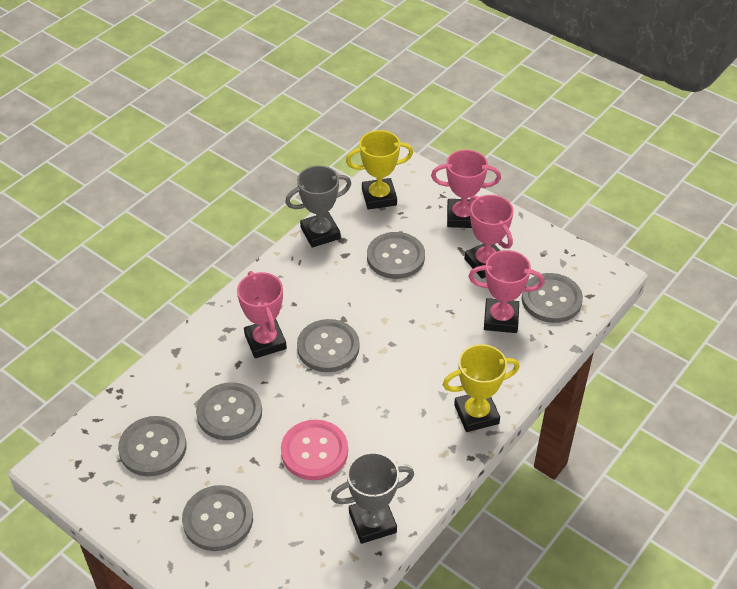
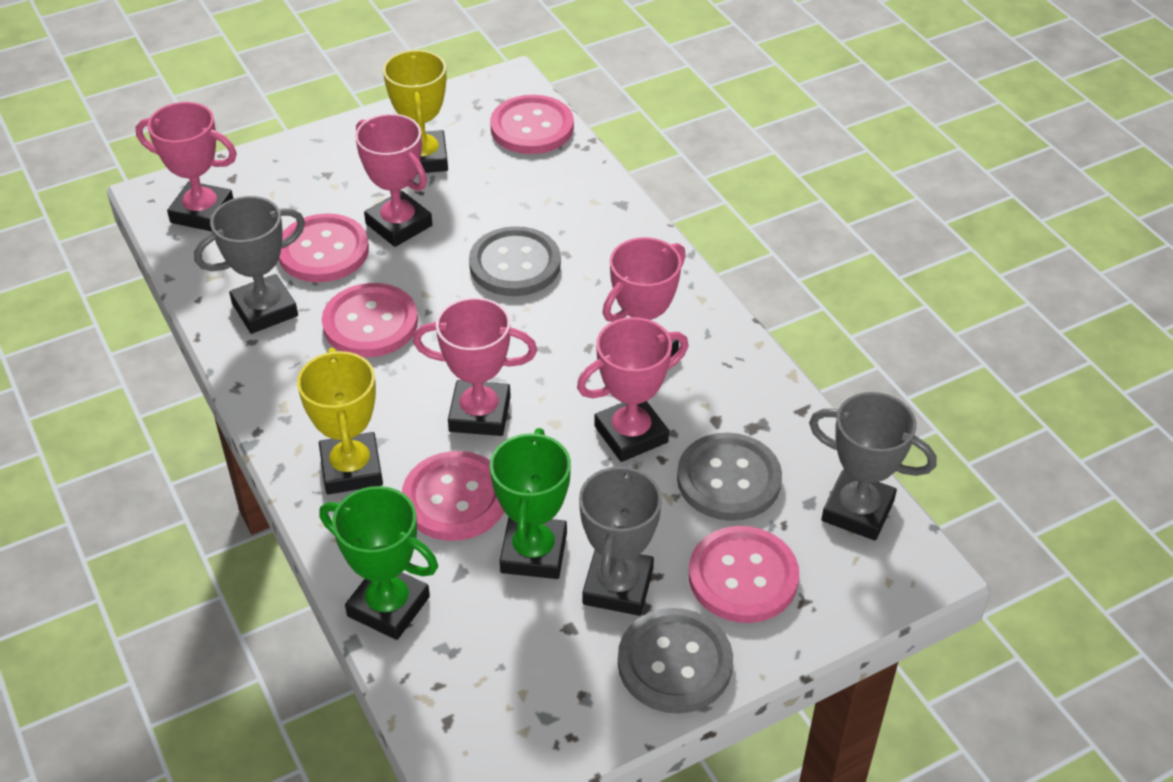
green trophy: 0 -> 2
grey button: 6 -> 3
grey trophy: 2 -> 3
pink button: 1 -> 5
pink trophy: 4 -> 5

